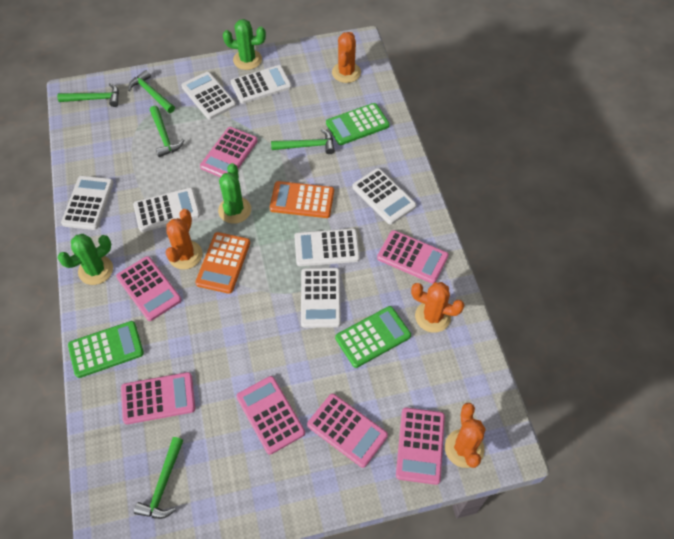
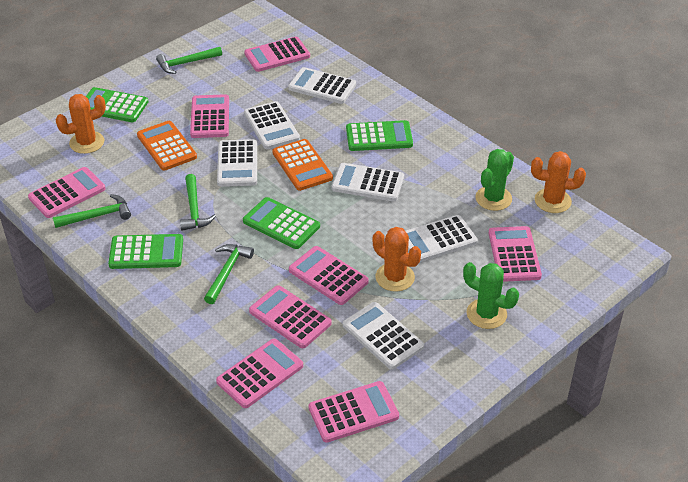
green cactus: 3 -> 2
green calculator: 3 -> 4
green hammer: 5 -> 4
orange cactus: 4 -> 3
pink calculator: 7 -> 8
white calculator: 7 -> 6

